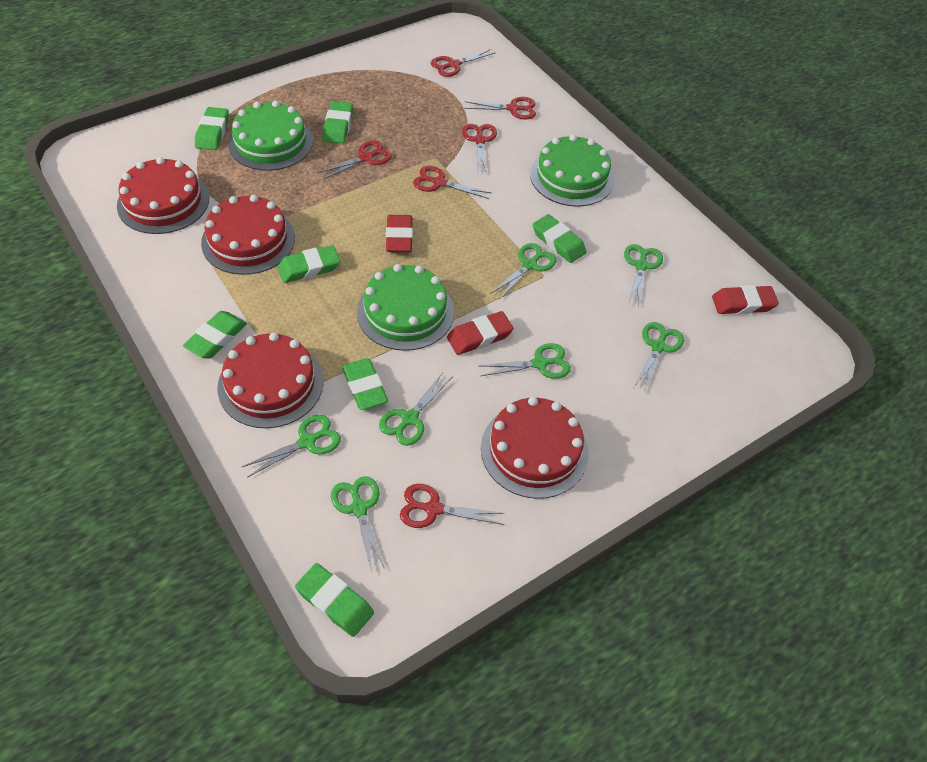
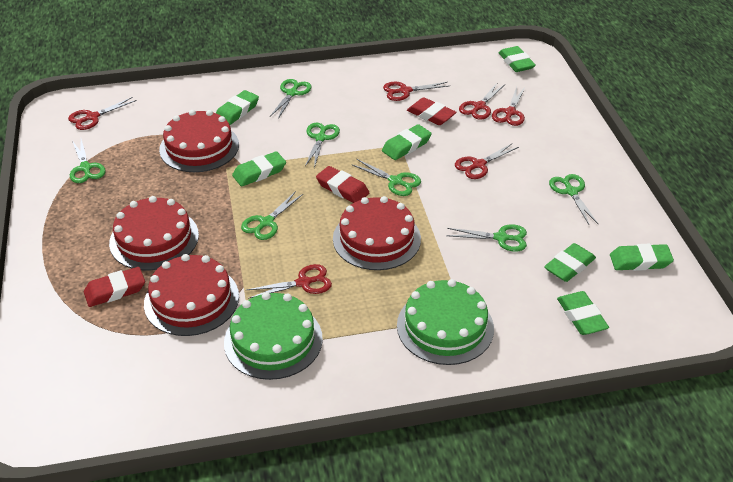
green cake: 3 -> 2

